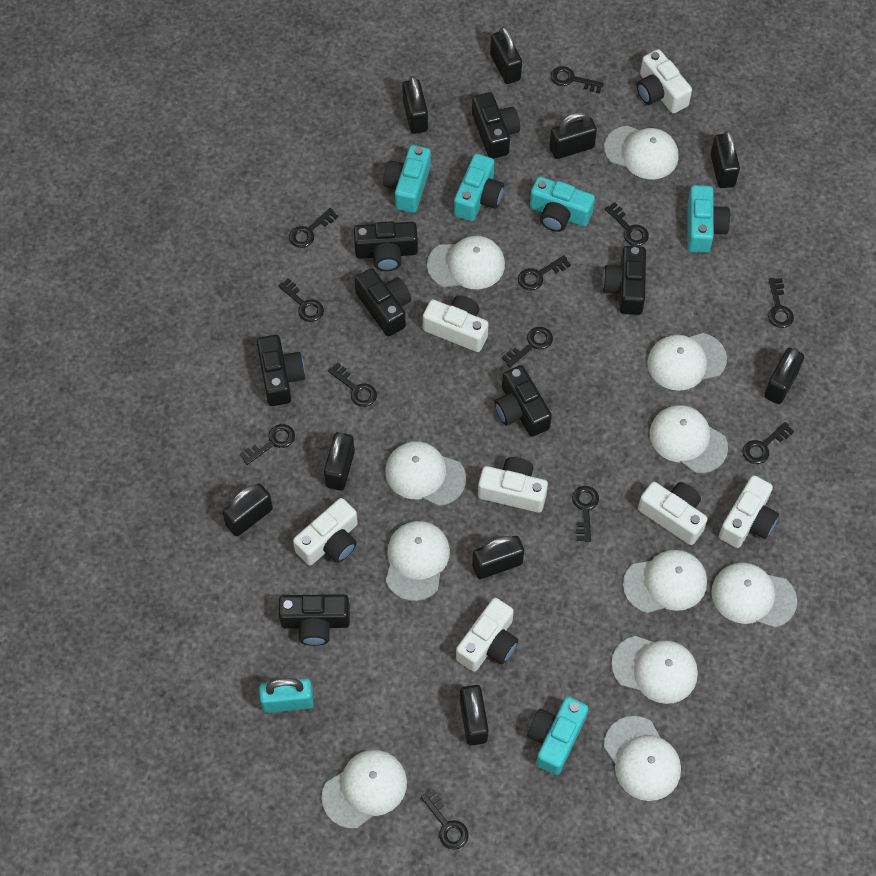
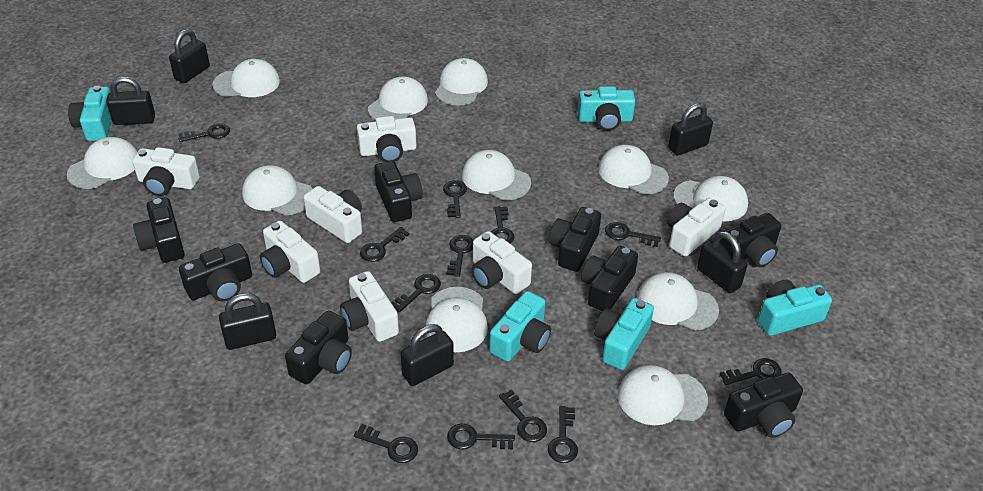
black camera: 7 -> 8
black padlock: 9 -> 6
turquoise padlock: 1 -> 0

